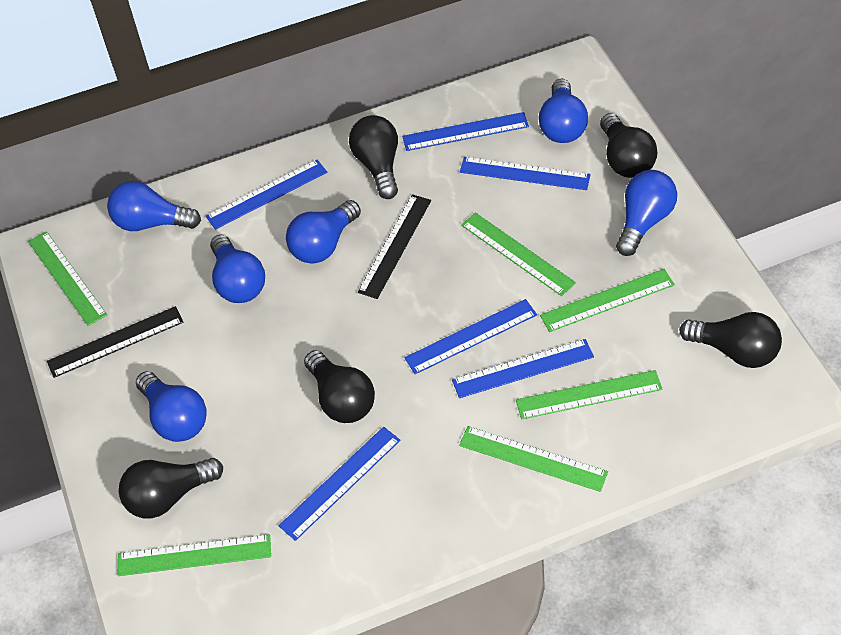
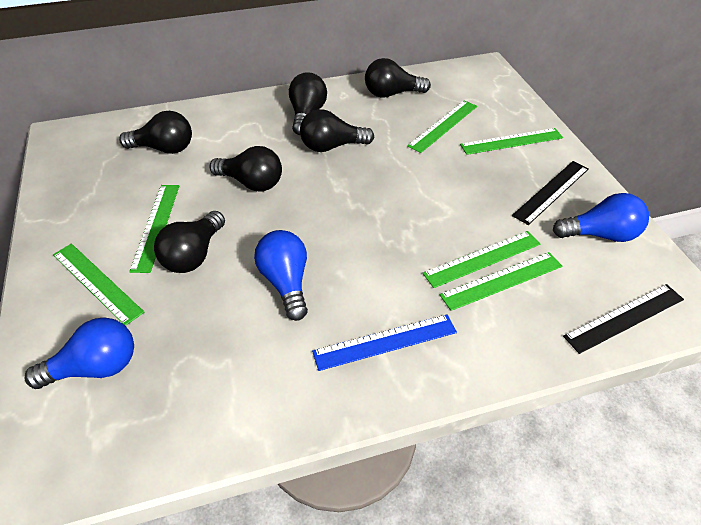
black light bulb: 5 -> 6
blue light bulb: 6 -> 3
blue ruler: 6 -> 1

